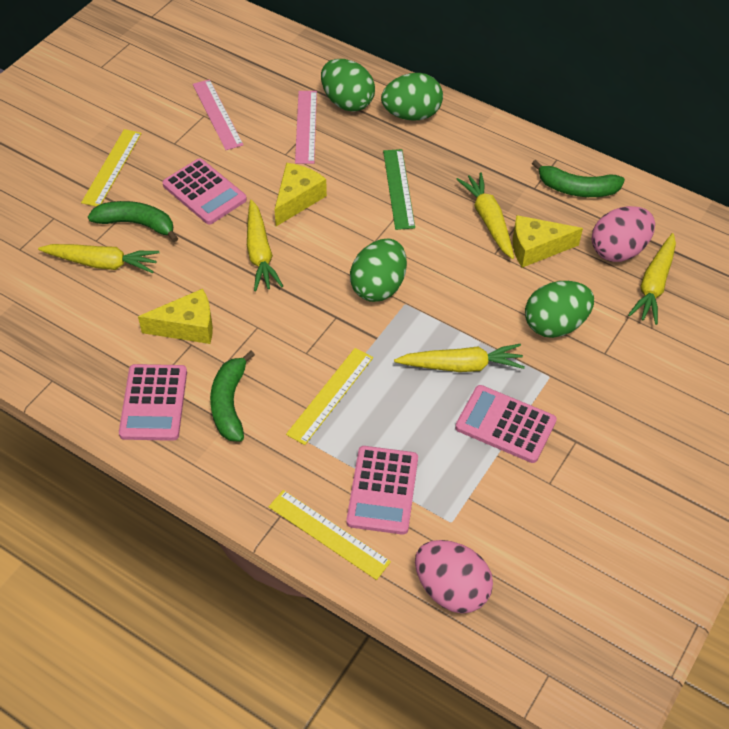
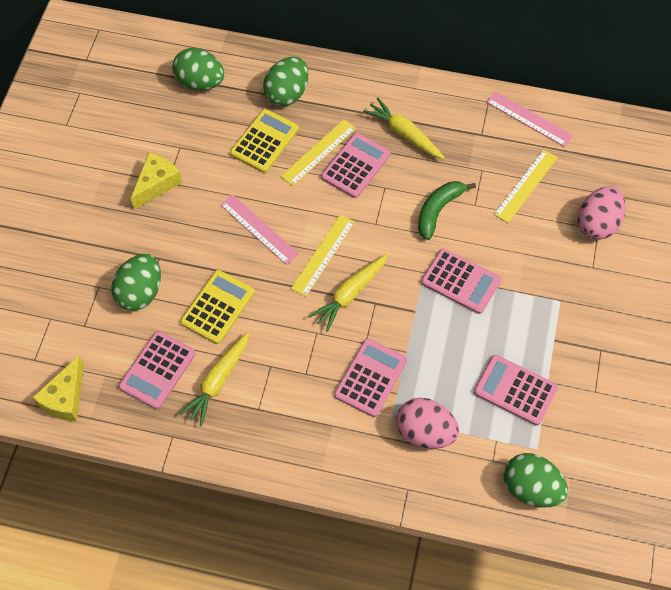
green banana: 3 -> 1
green ruler: 1 -> 0
pink calculator: 4 -> 5
yellow calculator: 0 -> 2
yellow carrot: 5 -> 3
yellow cheese: 3 -> 2

